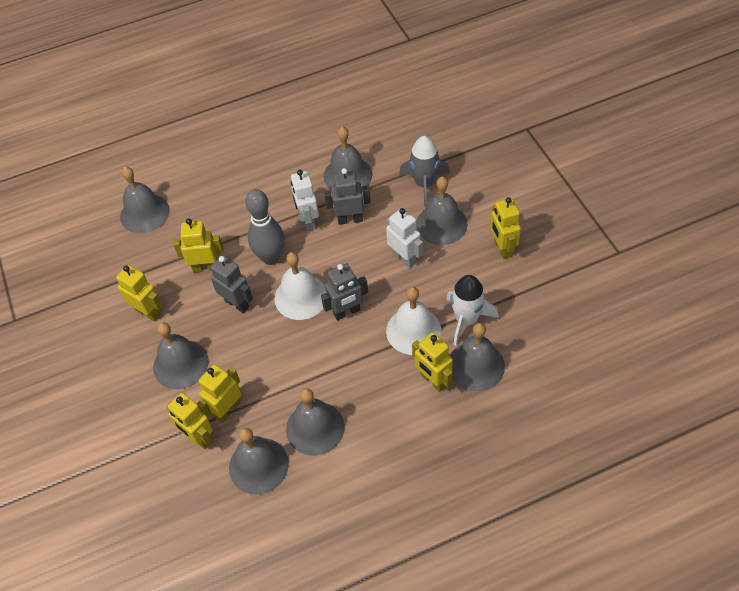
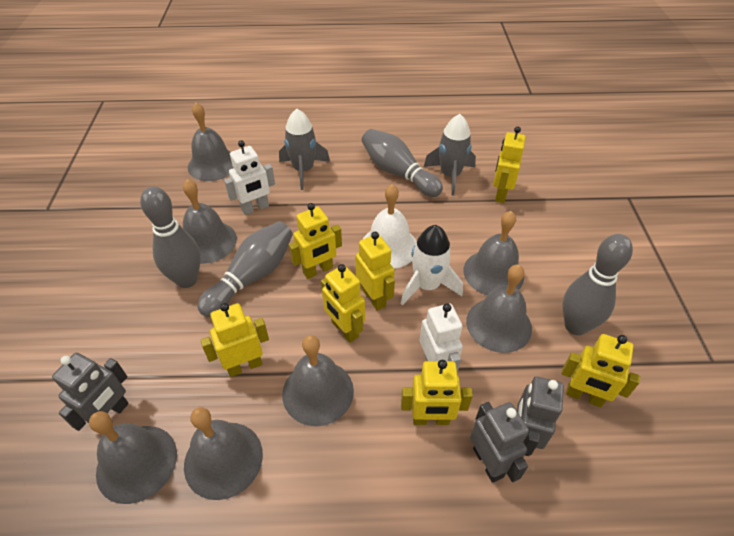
grey bowling pin: 1 -> 4
grey rocket: 1 -> 2
white bell: 2 -> 1
yellow robot: 6 -> 7

